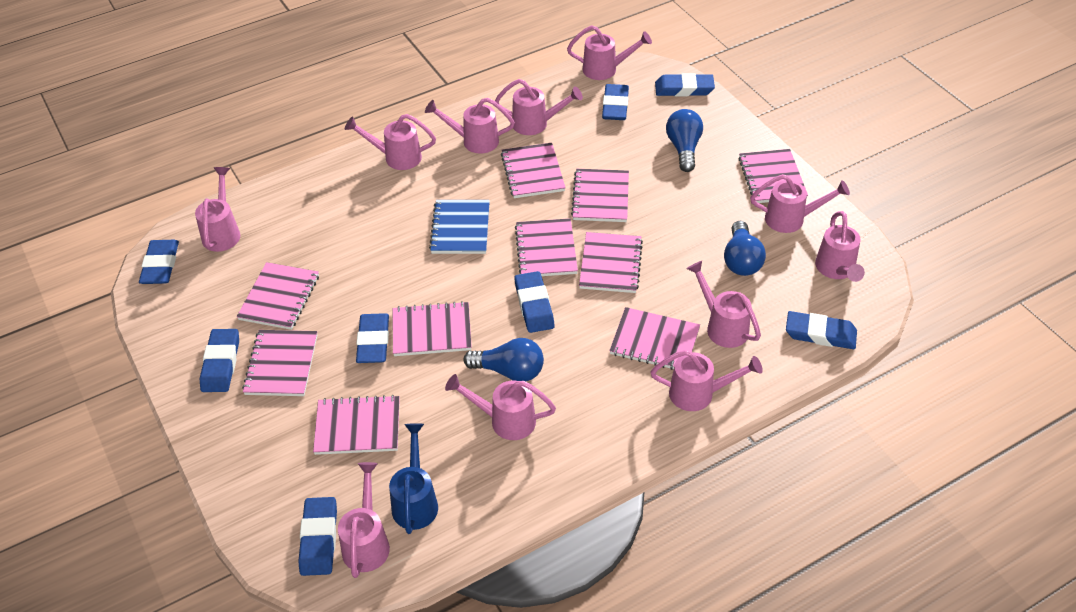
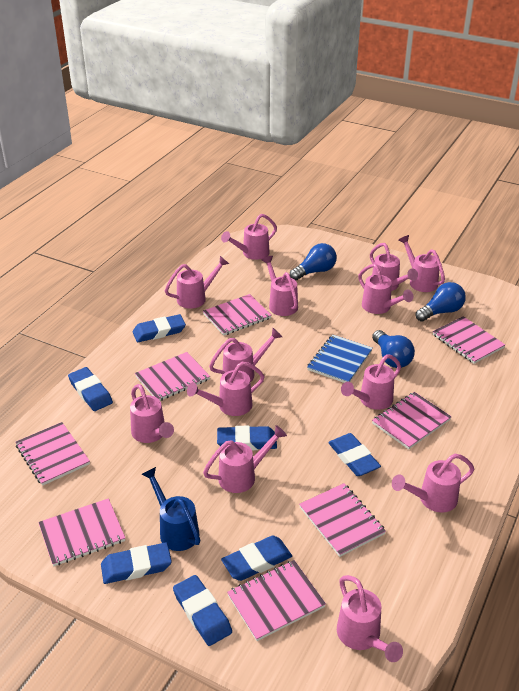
blue eraser: 8 -> 7
pink notebook: 10 -> 8
pink watering can: 11 -> 13

